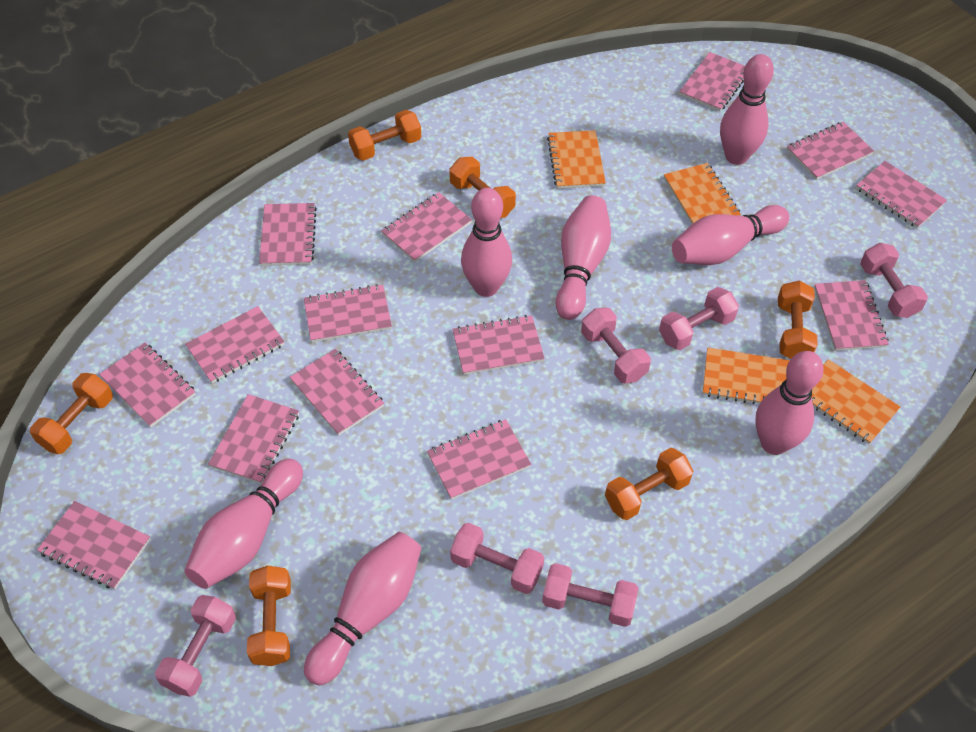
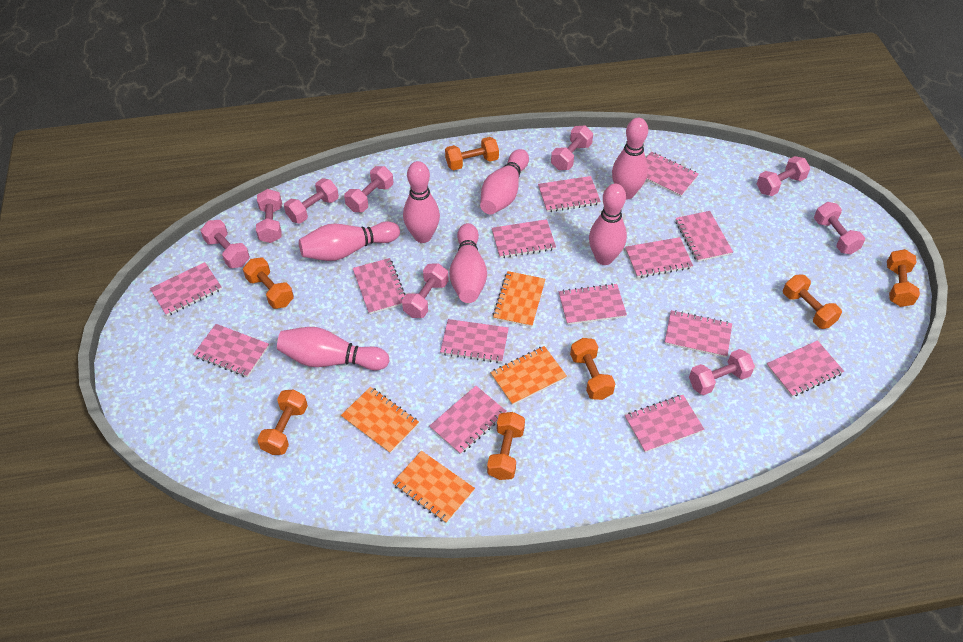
orange dumbbell: 6 -> 7
pink dumbbell: 6 -> 9

